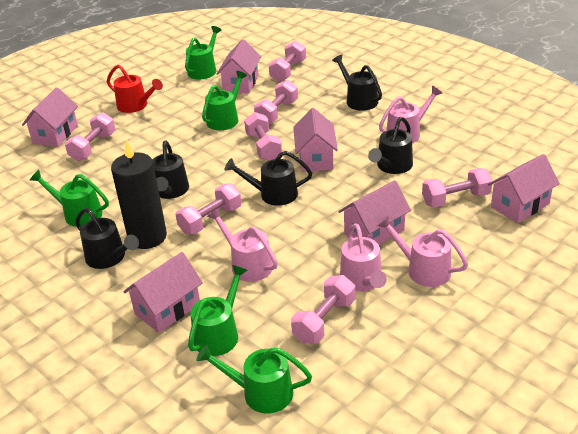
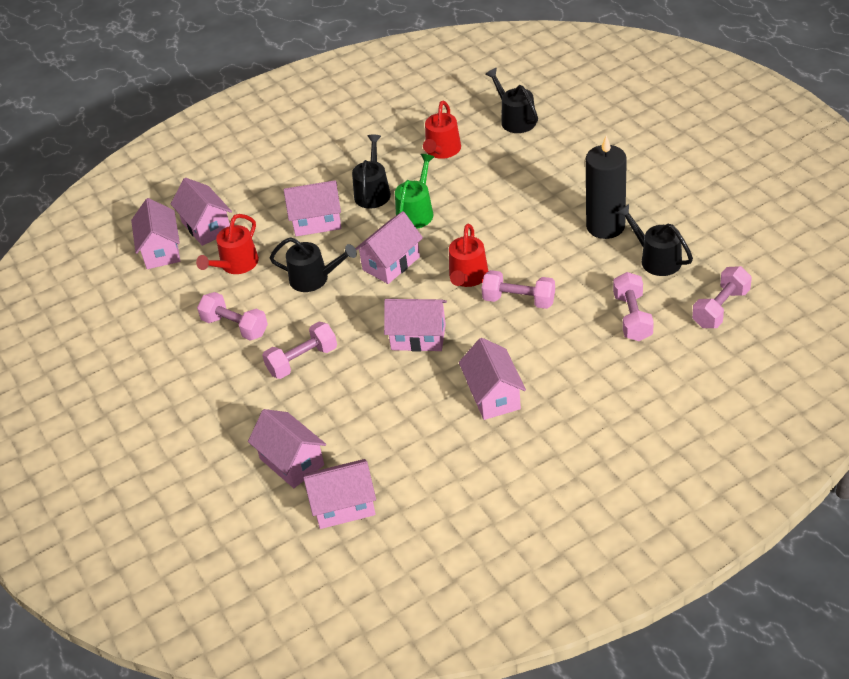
black watering can: 5 -> 4
green watering can: 5 -> 1
pink dumbbell: 7 -> 5
pink house: 6 -> 8
pink watering can: 4 -> 0
red watering can: 1 -> 3

